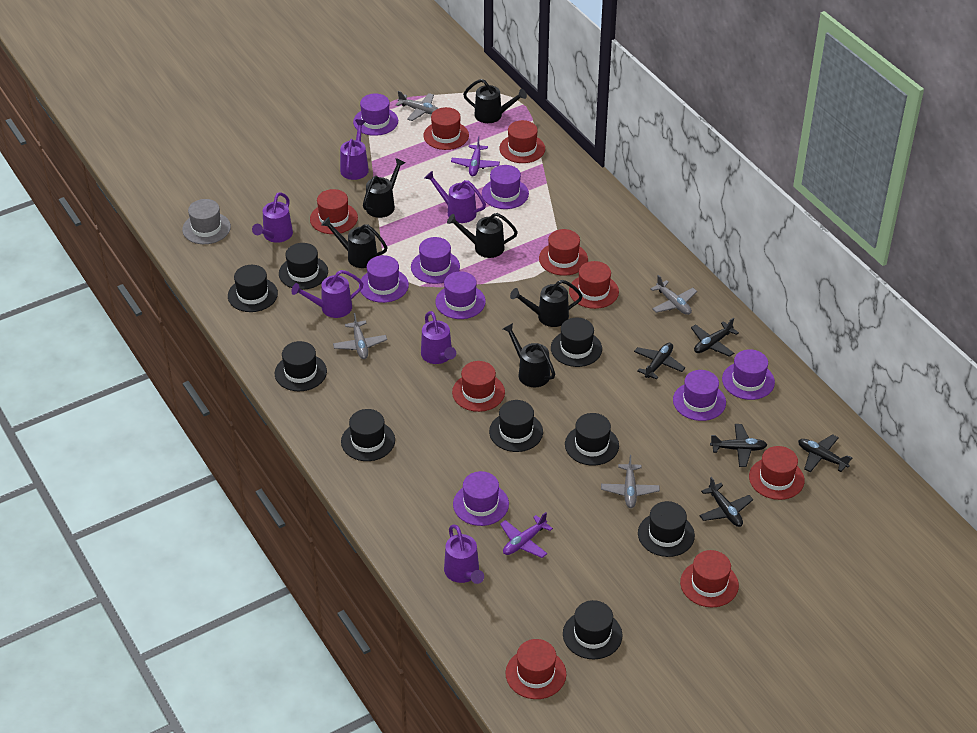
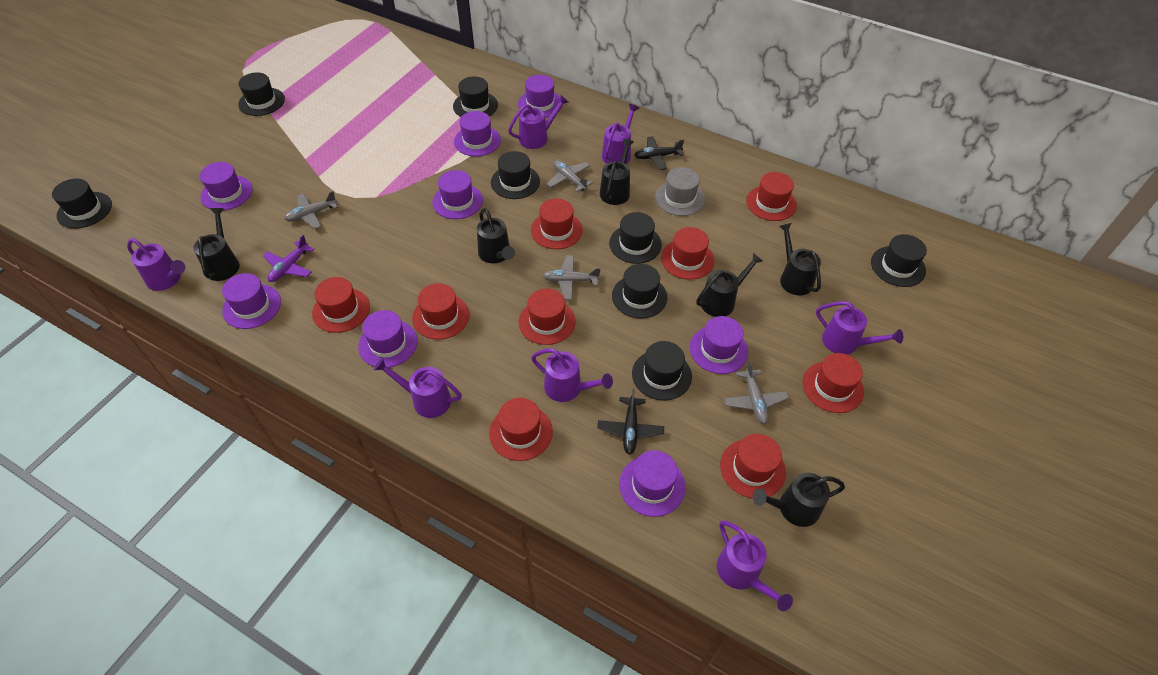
black hat: 9 -> 8
black plane: 5 -> 2
purple plane: 2 -> 1
purple watering can: 6 -> 7

